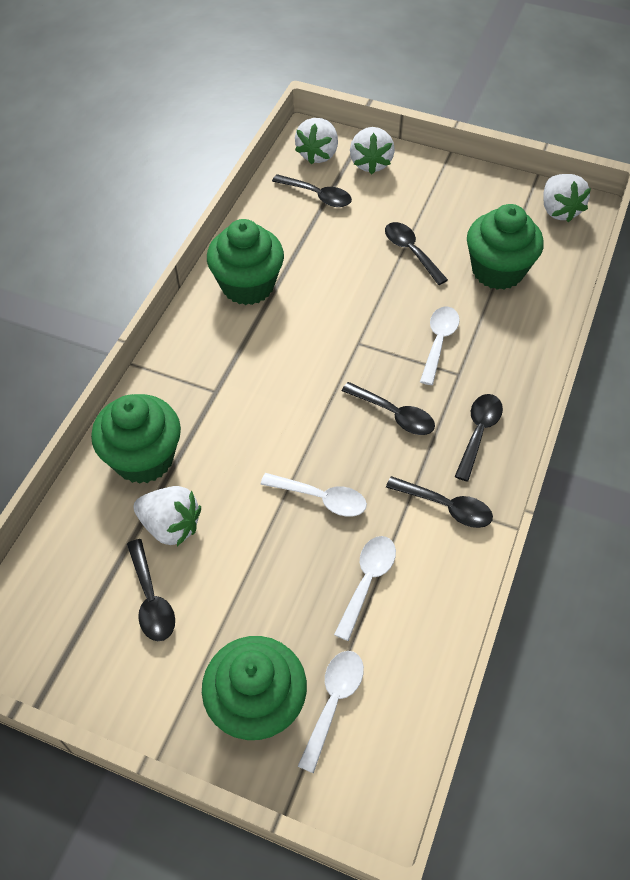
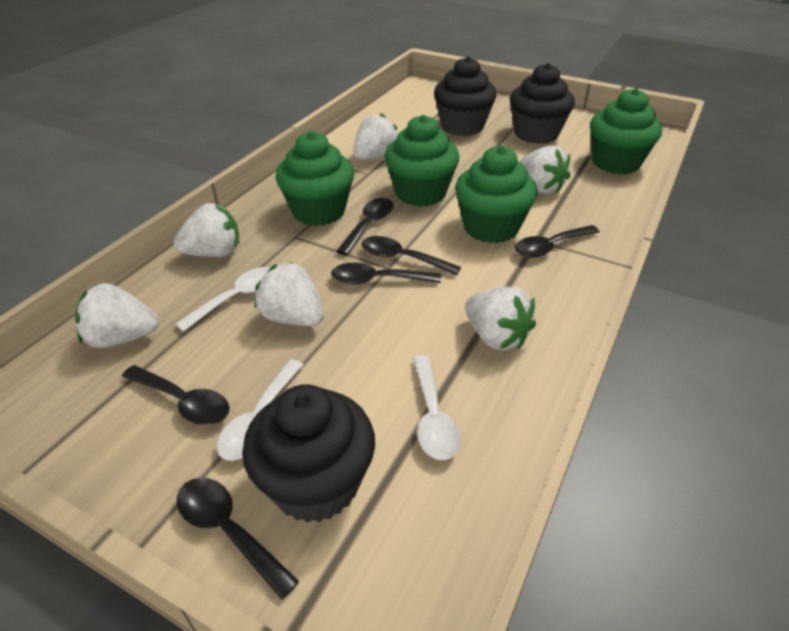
black cupcake: 0 -> 3
white spoon: 4 -> 3
white strawberry: 4 -> 6

